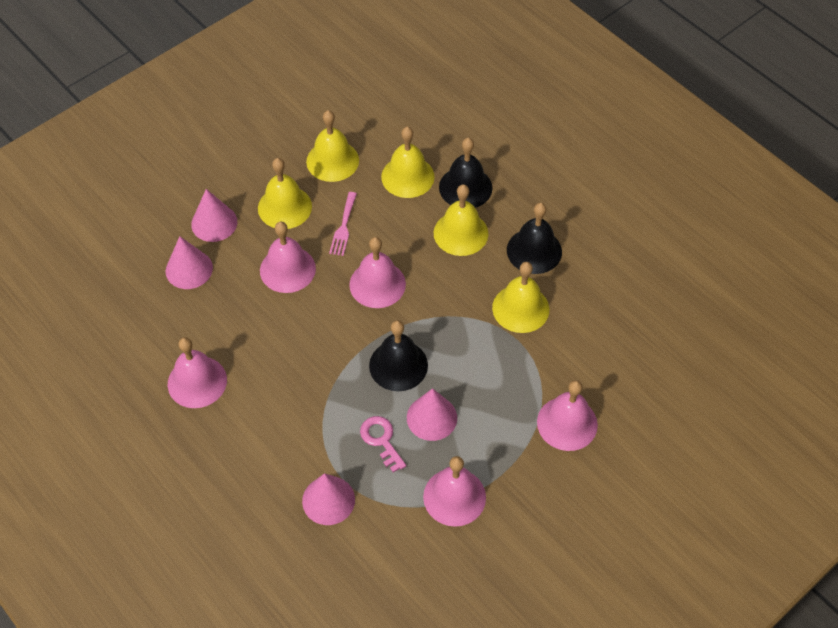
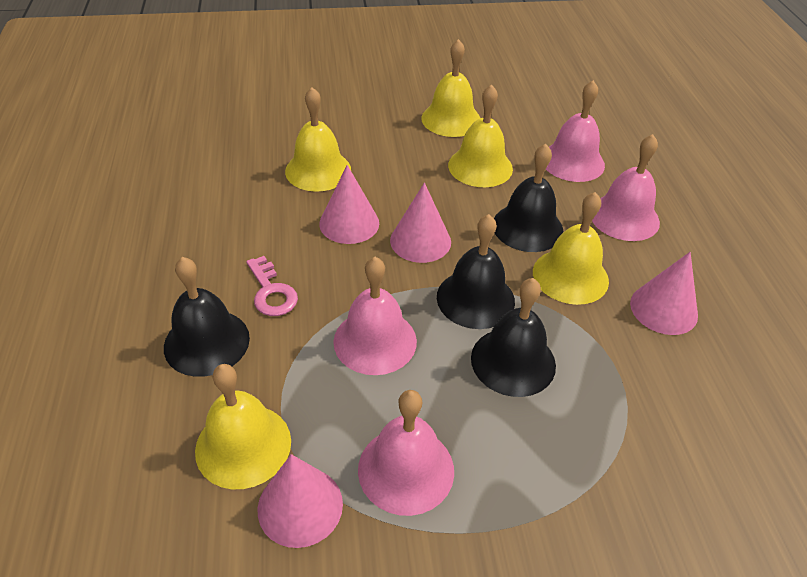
black bell: 3 -> 4
pink bell: 5 -> 4
pink fork: 1 -> 0

